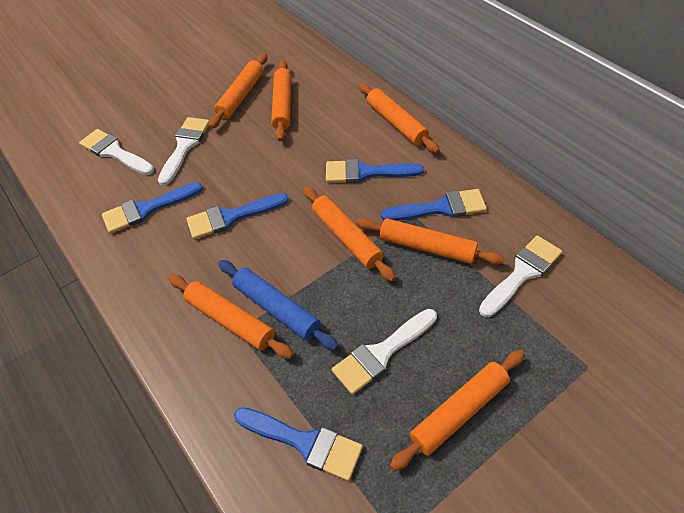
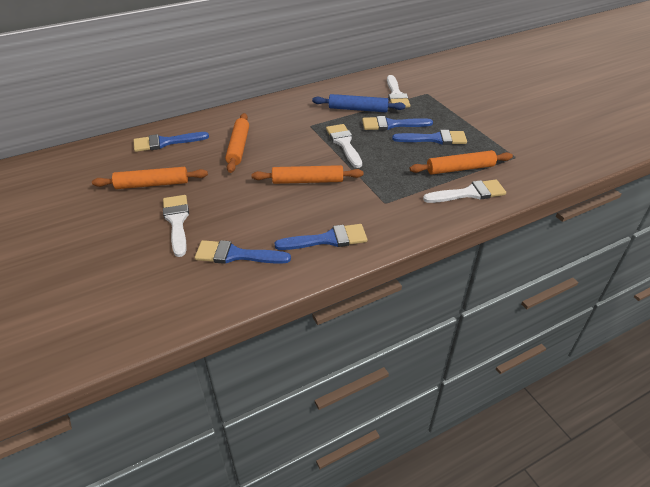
orange rolling pin: 7 -> 4

